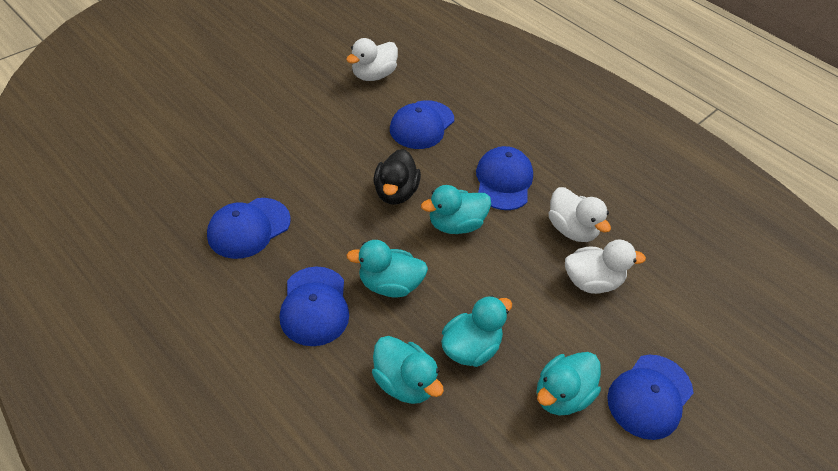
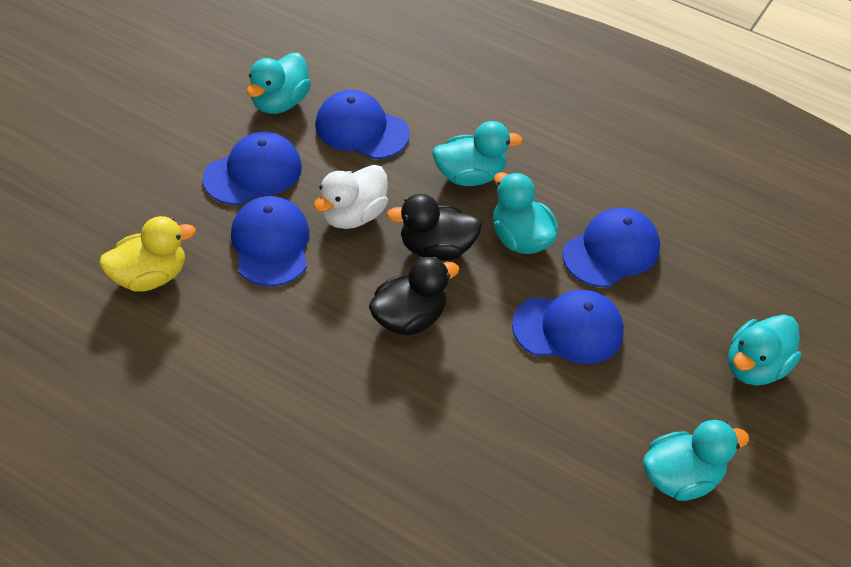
black duck: 1 -> 2
white duck: 3 -> 1
yellow duck: 0 -> 1

